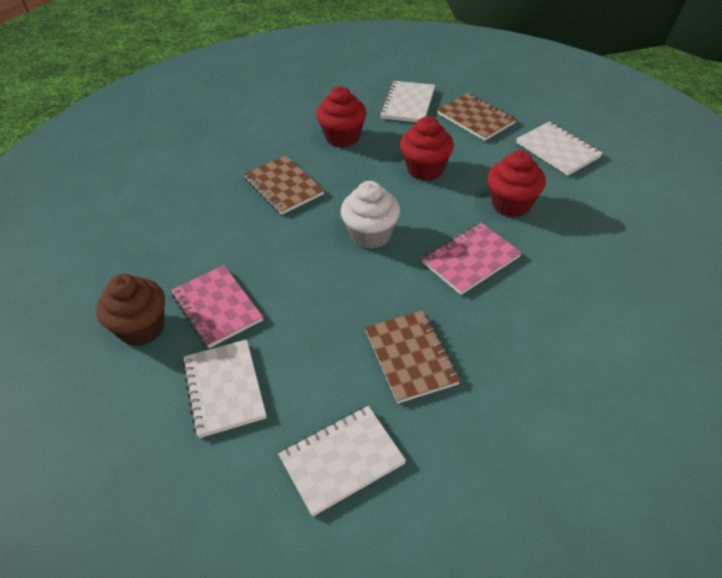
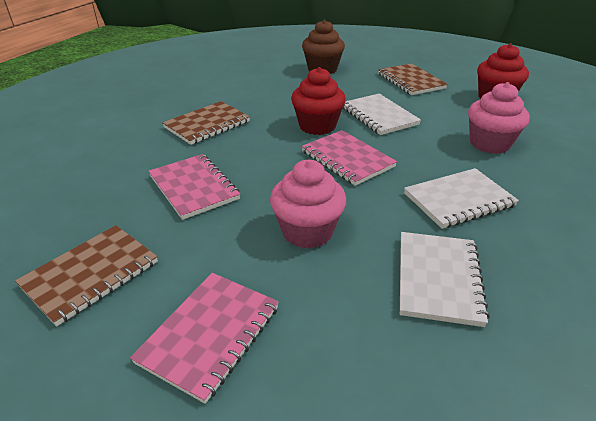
pink cupcake: 0 -> 2
pink notebook: 2 -> 3
red cupcake: 3 -> 2
white cupcake: 1 -> 0
white notebook: 4 -> 3

